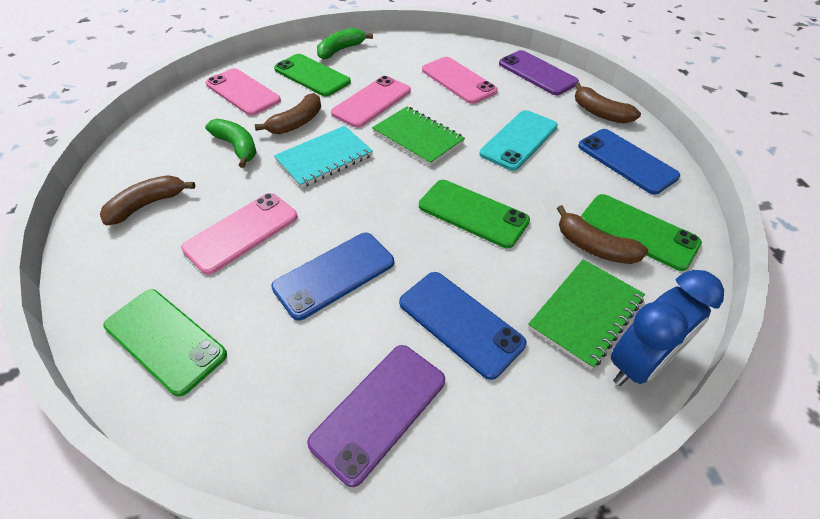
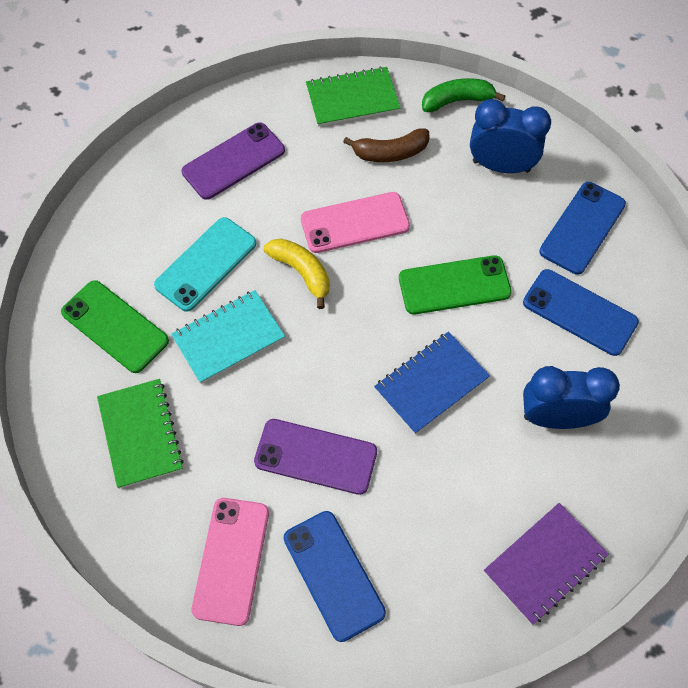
blue clock: 1 -> 2
blue notebook: 0 -> 1
brown banana: 4 -> 1
green banana: 2 -> 1
green phone: 4 -> 2
pink phone: 4 -> 2
purple notebook: 0 -> 1
yellow banana: 0 -> 1

